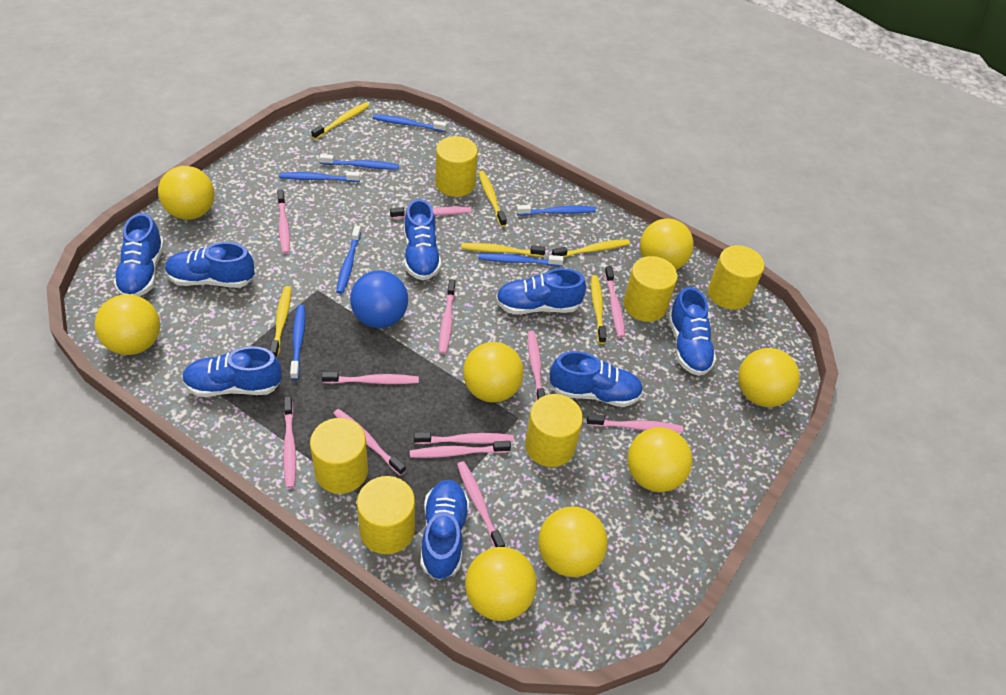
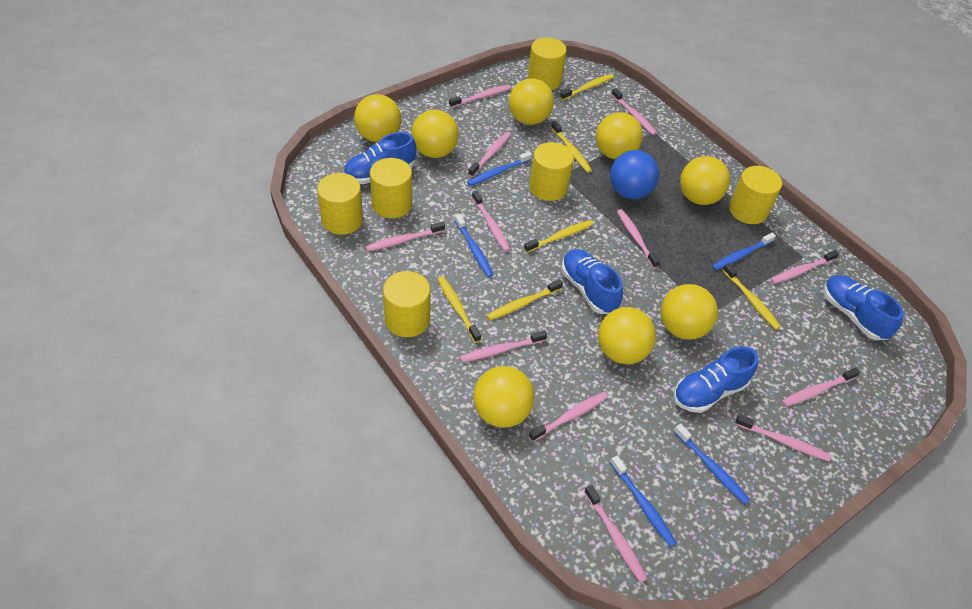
blue shoe: 8 -> 4
blue toothbrush: 7 -> 5

